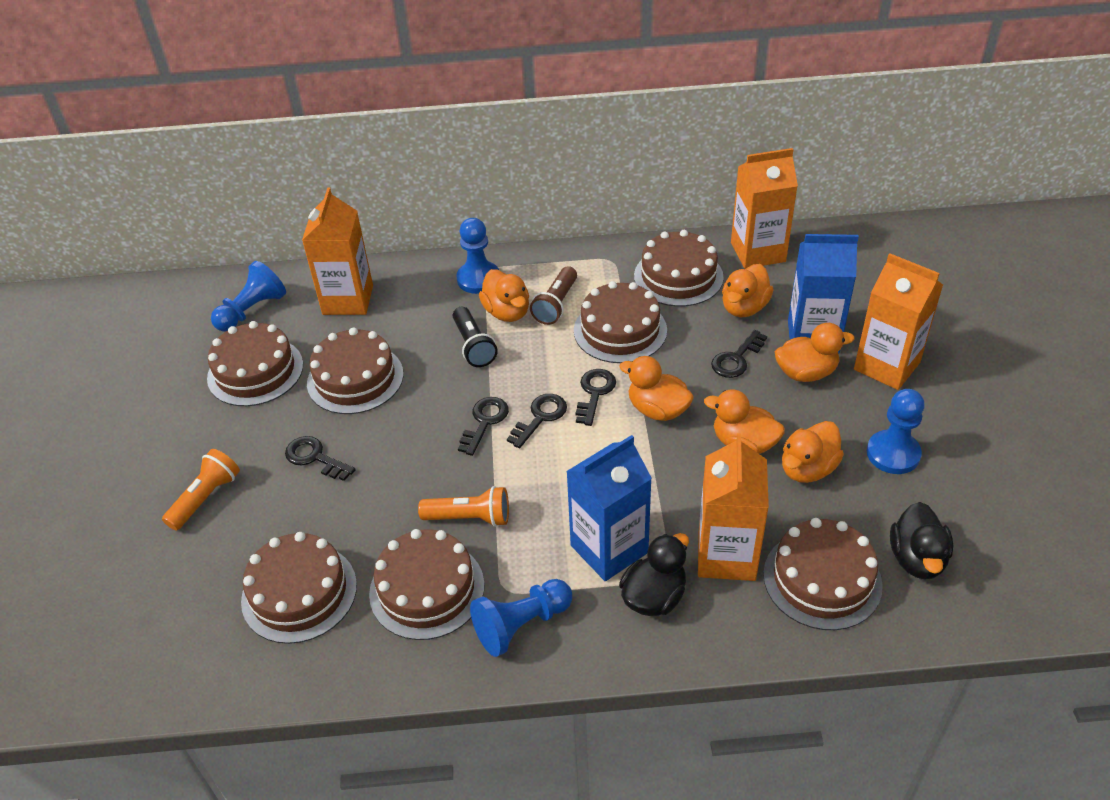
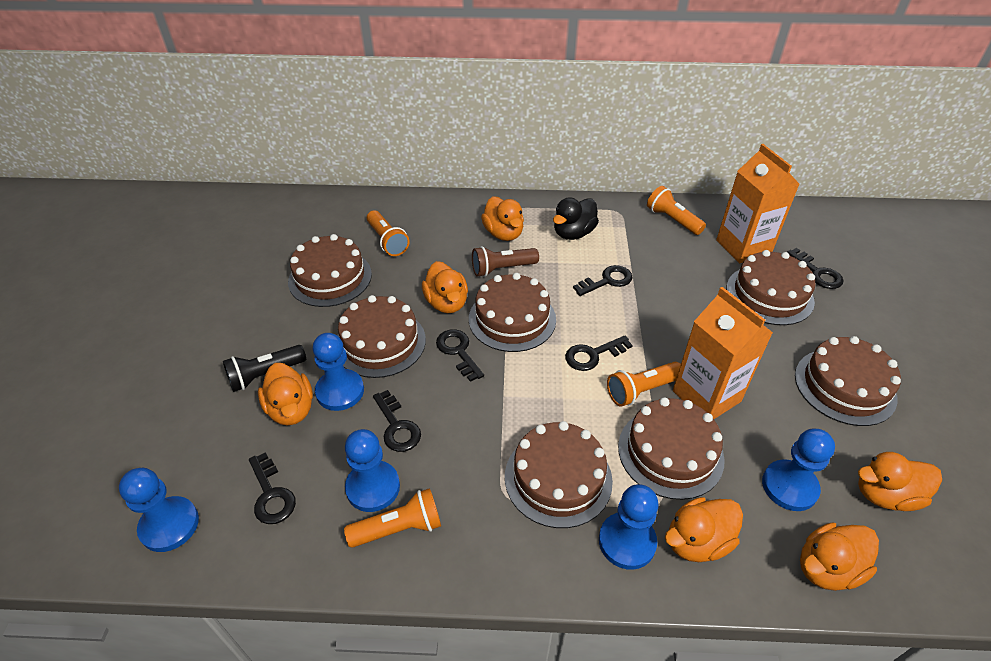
black duck: 2 -> 1
black key: 5 -> 6
blue carton: 2 -> 0
blue pawn: 4 -> 5
orange carton: 4 -> 2
orange flashlight: 2 -> 4

